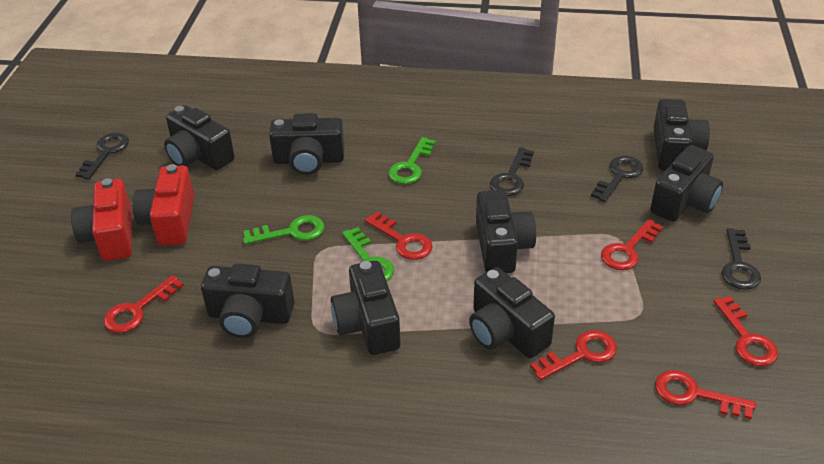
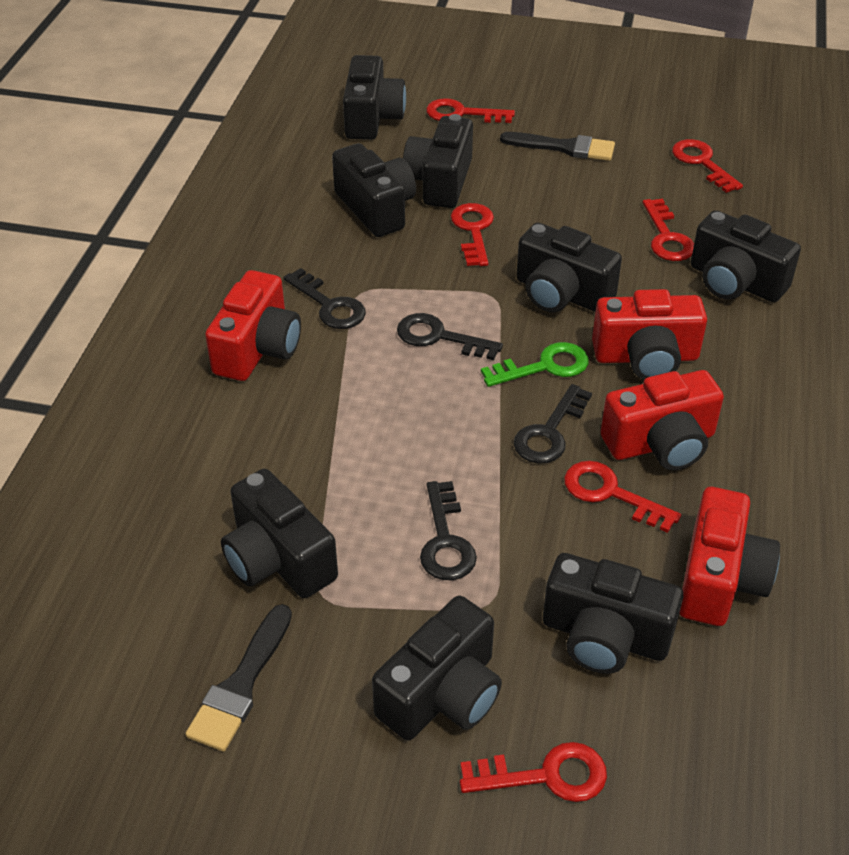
black brush: 0 -> 2
green key: 3 -> 1
red camera: 2 -> 4

